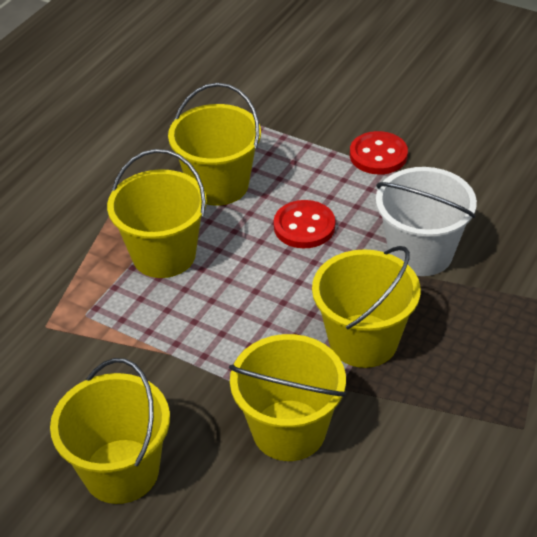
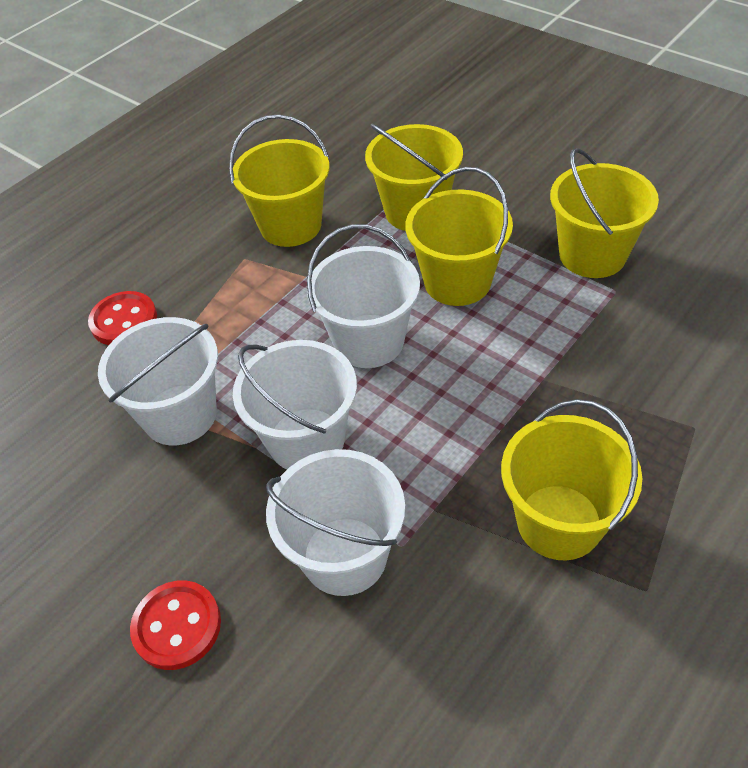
white bucket: 1 -> 4

